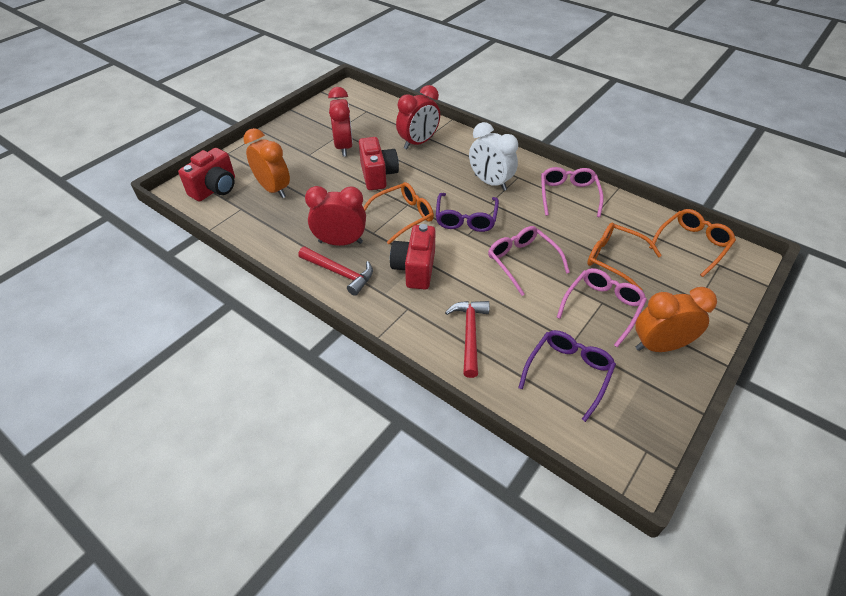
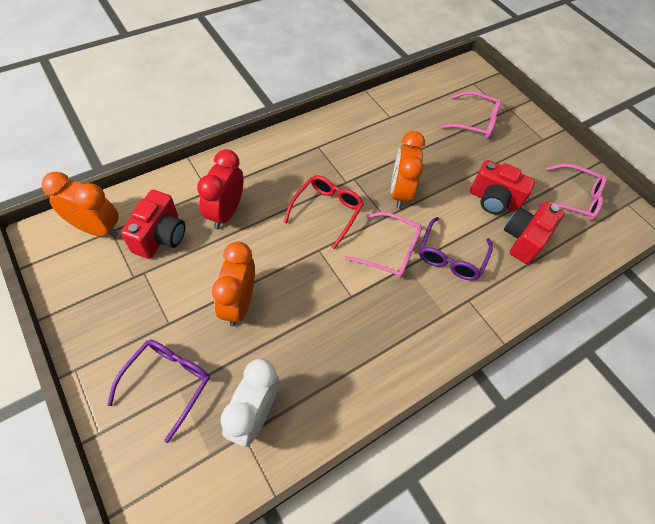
orange clock: 2 -> 3
orange glasses: 3 -> 0
red clock: 3 -> 1
red glasses: 0 -> 1
red hammer: 2 -> 0

